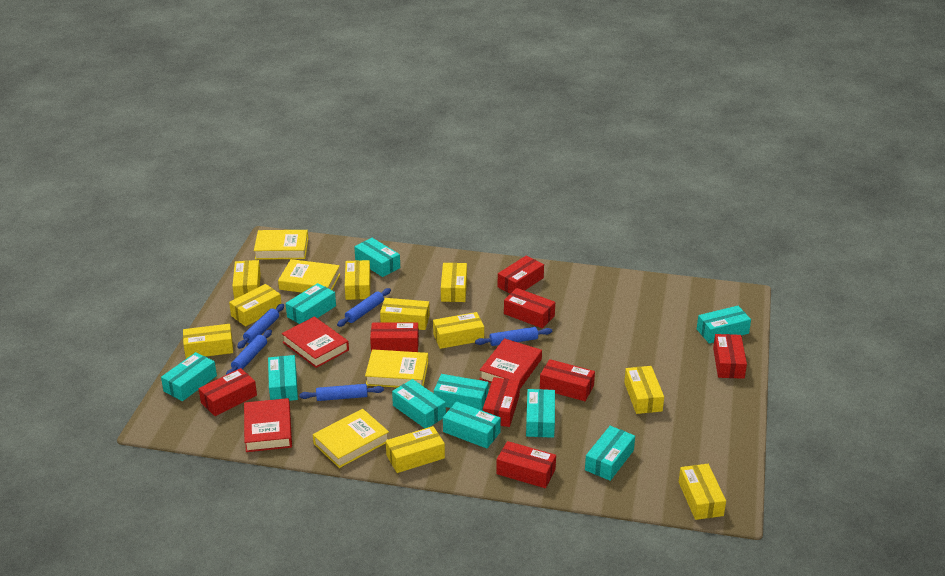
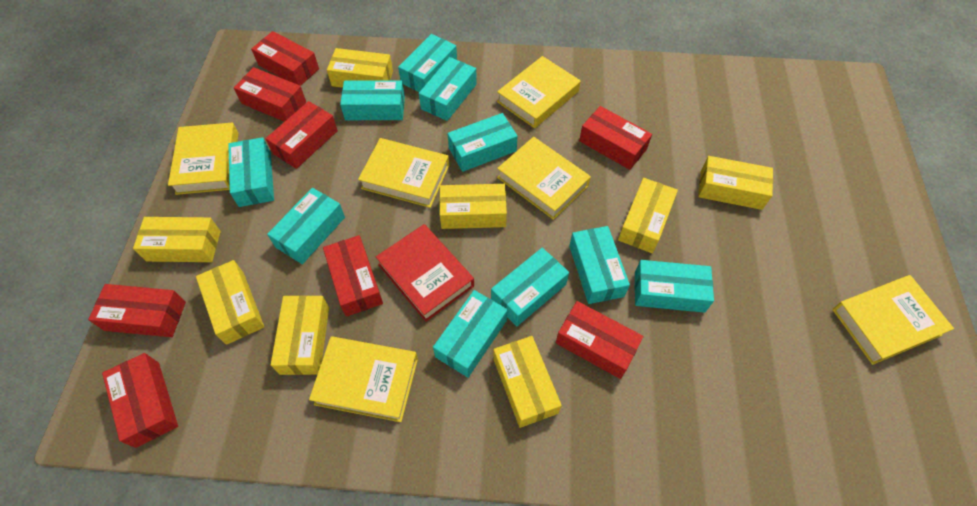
blue rolling pin: 5 -> 0
red book: 3 -> 1
yellow book: 4 -> 6
yellow box: 10 -> 8

